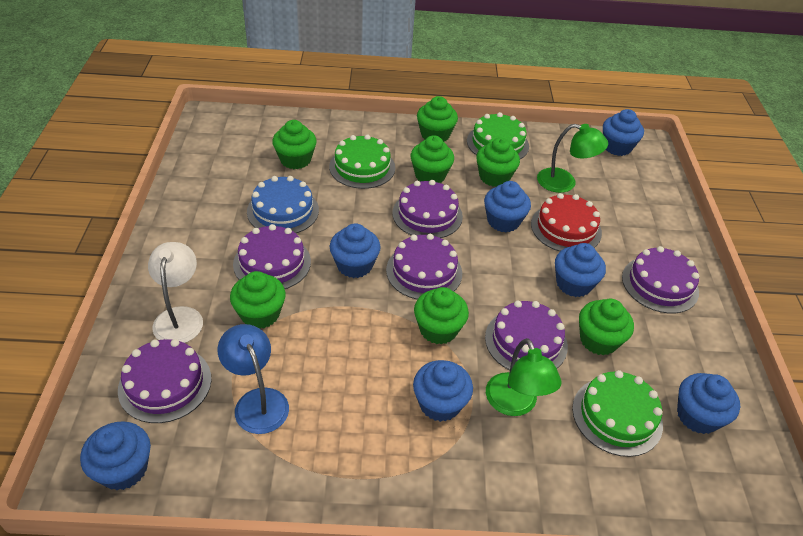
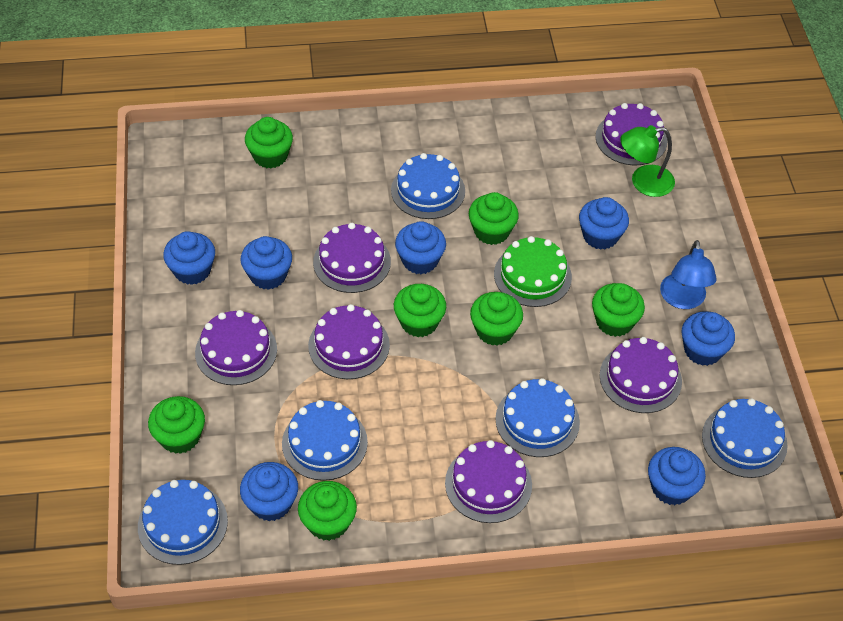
blue cake: 1 -> 5
green cake: 3 -> 1
green lamp: 2 -> 1
red cake: 1 -> 0
white lamp: 1 -> 0

